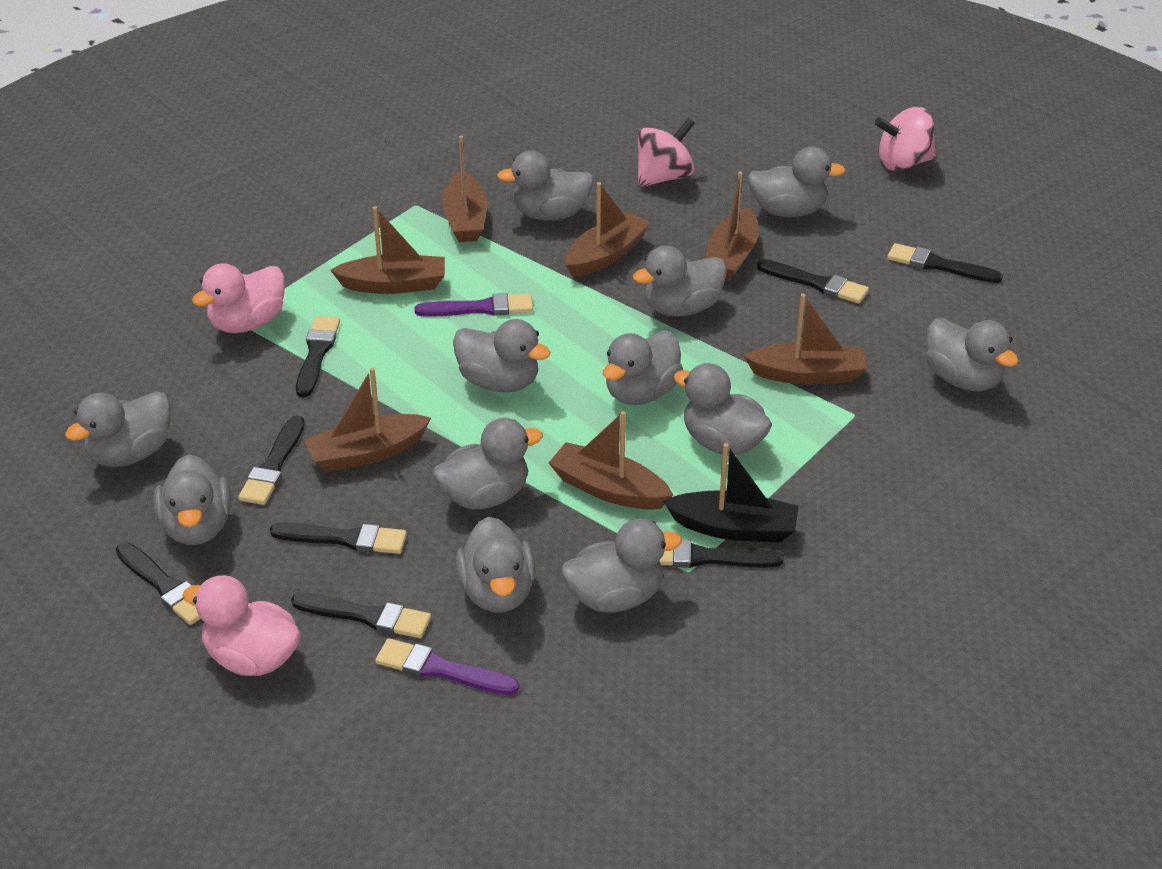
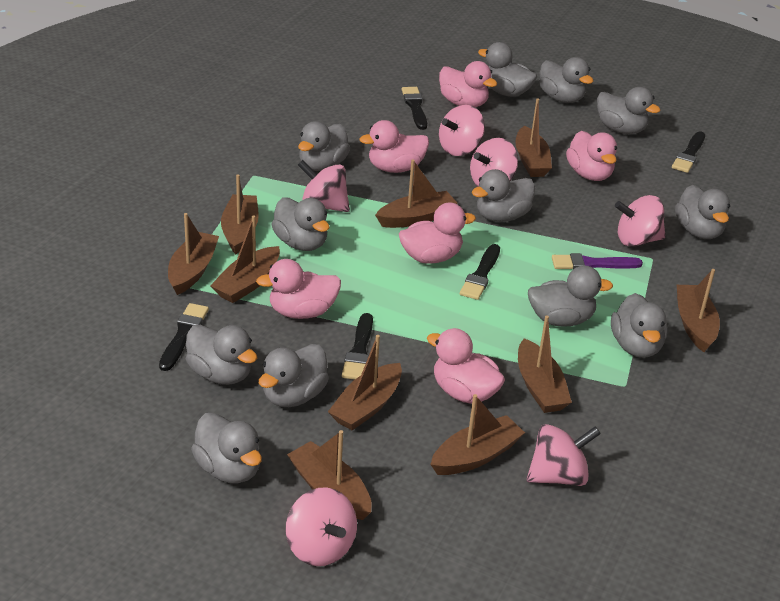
black boat: 1 -> 0
black brush: 8 -> 5
brown boat: 7 -> 10
pink duck: 2 -> 6
pink spinning top: 2 -> 6
purple brush: 2 -> 1

